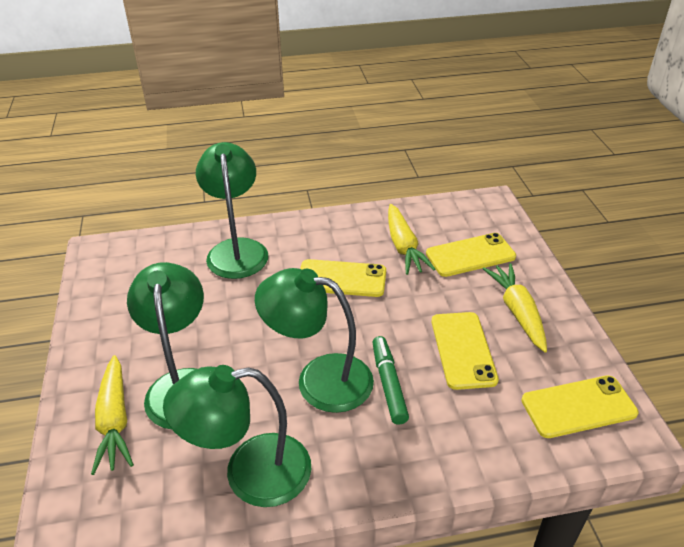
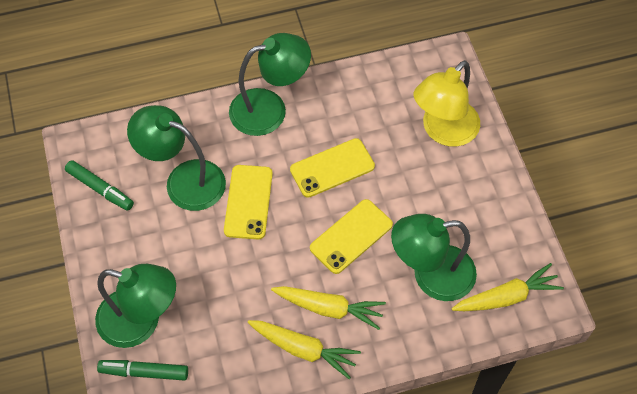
green marker: 1 -> 2
yellow lamp: 0 -> 1
yellow phone: 4 -> 3

